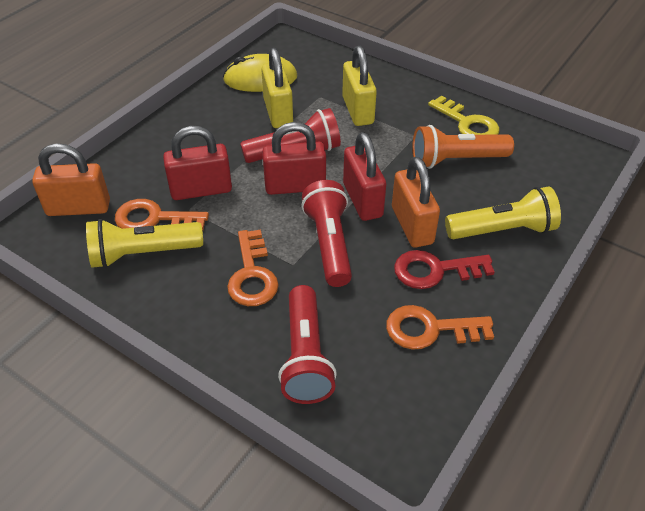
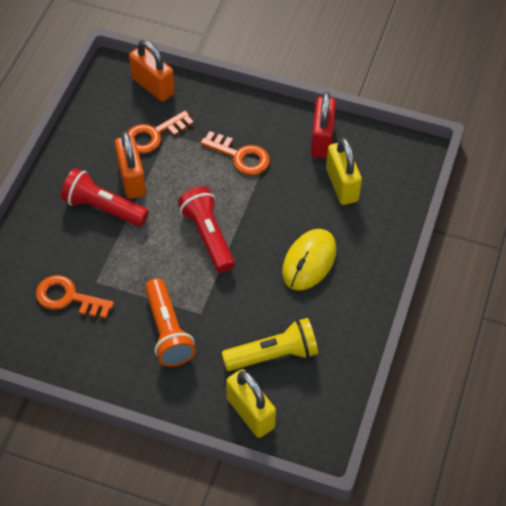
red flashlight: 3 -> 2
red key: 1 -> 0
red padlock: 3 -> 1
yellow flashlight: 2 -> 1
yellow key: 1 -> 0

